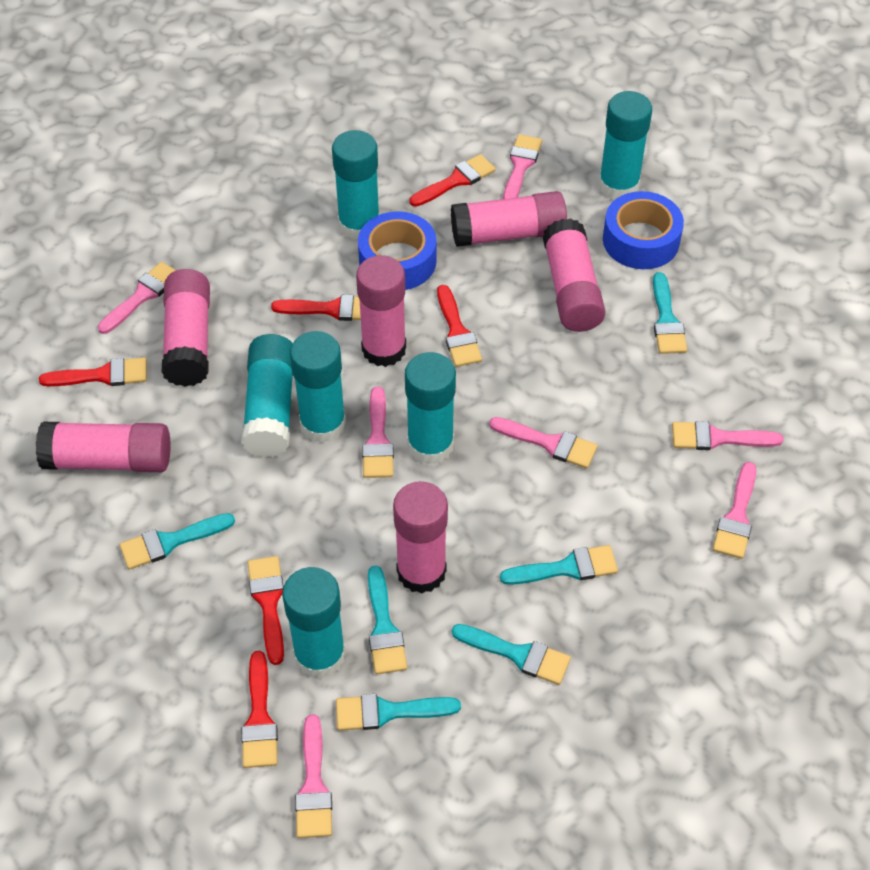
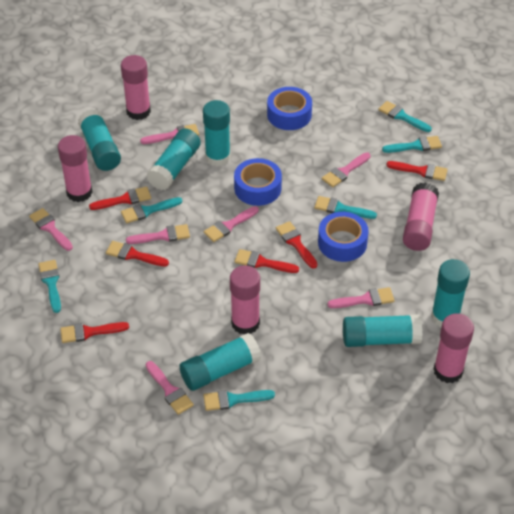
blue tape: 2 -> 3
pink glue stick: 6 -> 5

